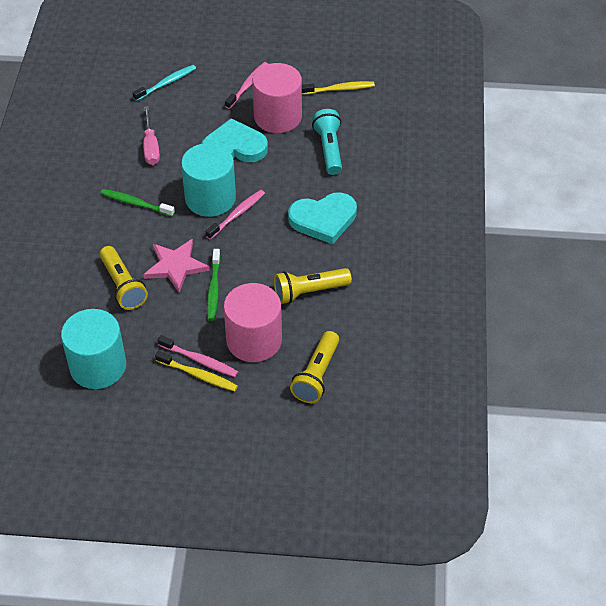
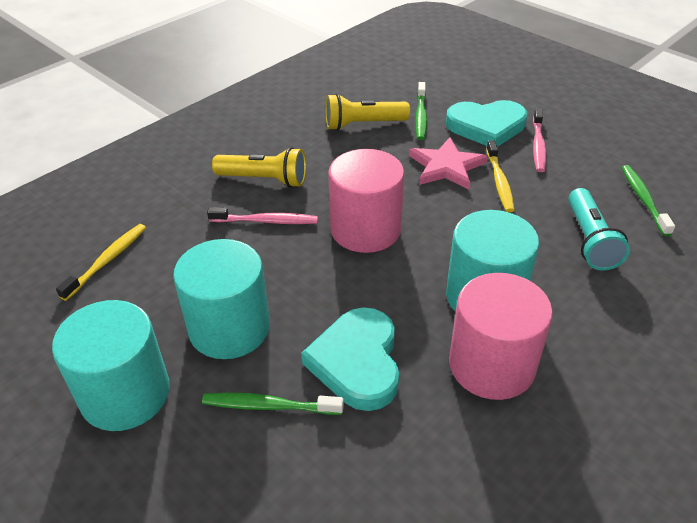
green toothbrush: 2 -> 3
pink screwdriver: 1 -> 0
pink toothbrush: 3 -> 2
turquoise cylinder: 2 -> 3
turquoise toothbrush: 1 -> 0
yellow flashlight: 3 -> 2

